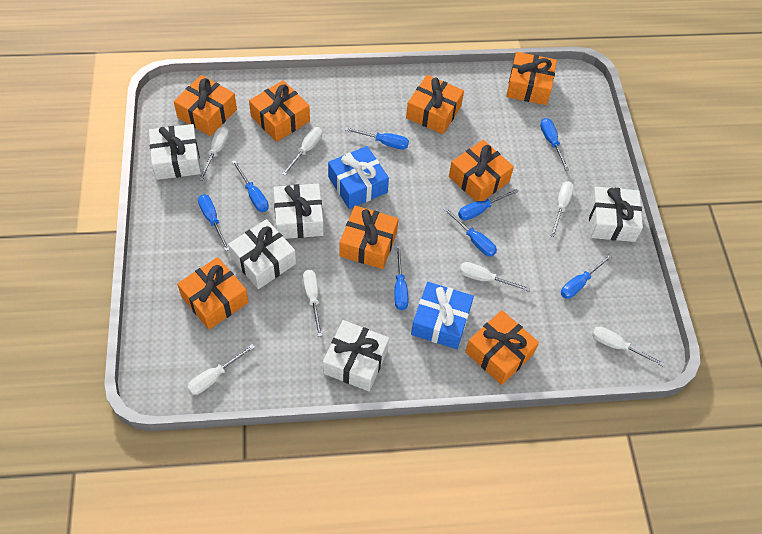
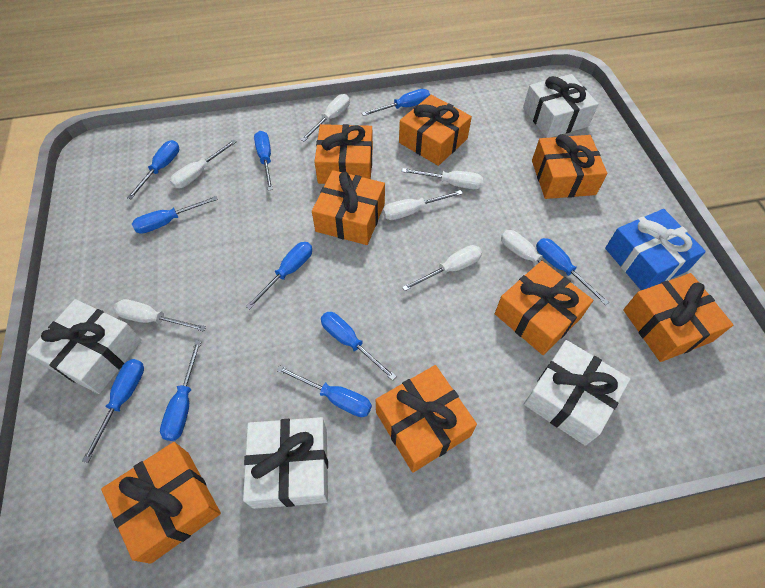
blue gift: 2 -> 1
blue screwdriver: 8 -> 10
white gift: 5 -> 4

